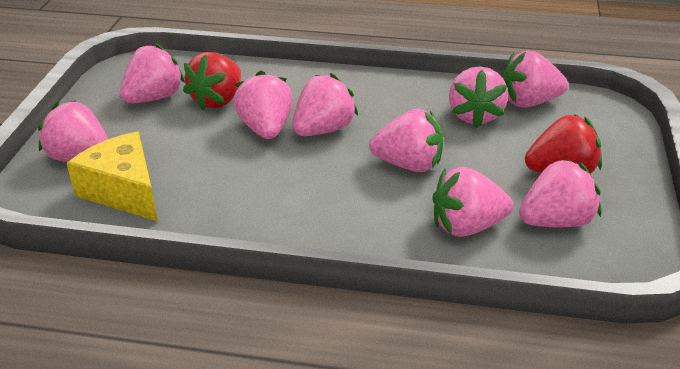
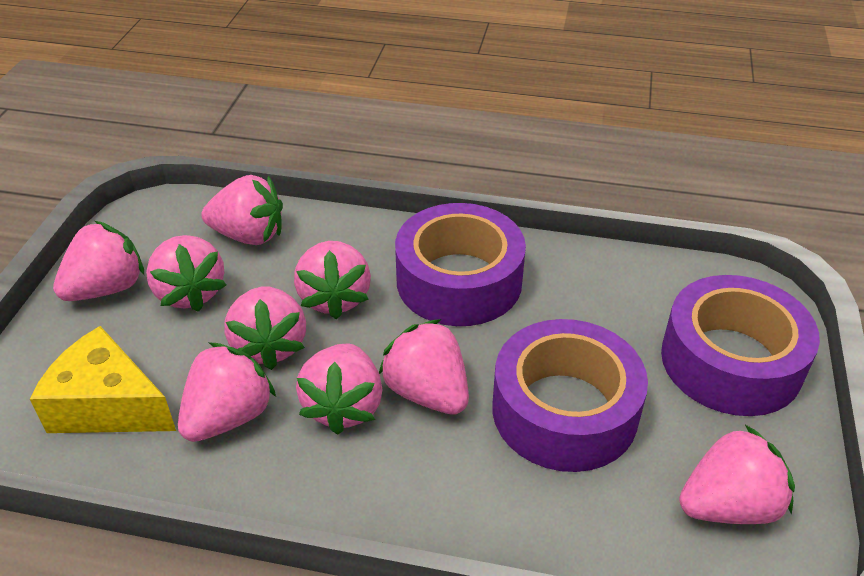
purple tape: 0 -> 3
red strawberry: 2 -> 0

